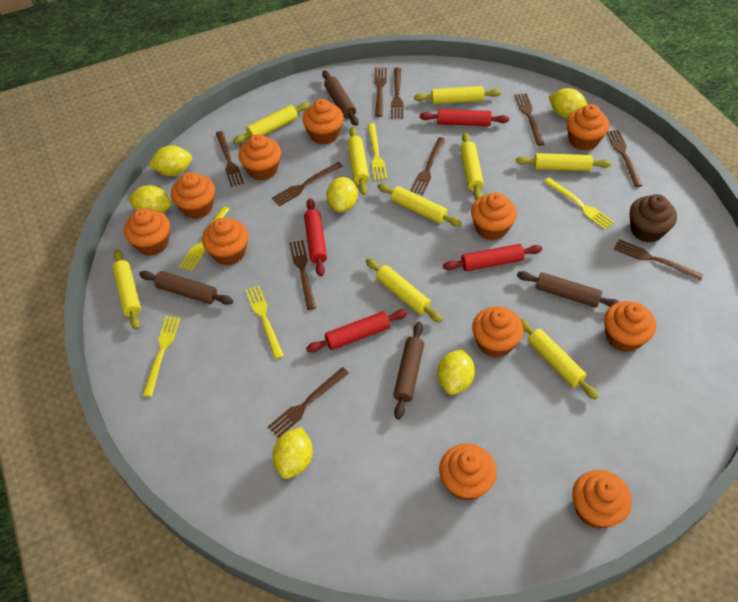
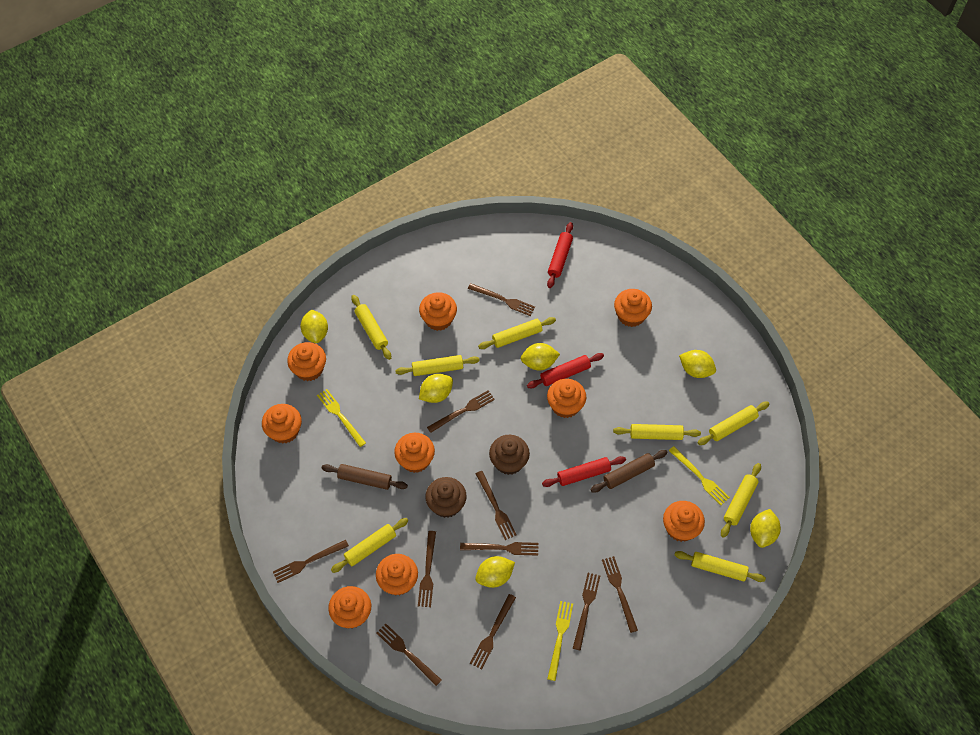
brown cupcake: 1 -> 2
brown rolling pin: 4 -> 2
orange cupcake: 11 -> 9
red rolling pin: 4 -> 3
yellow fork: 5 -> 3
yellow rolling pin: 9 -> 8

